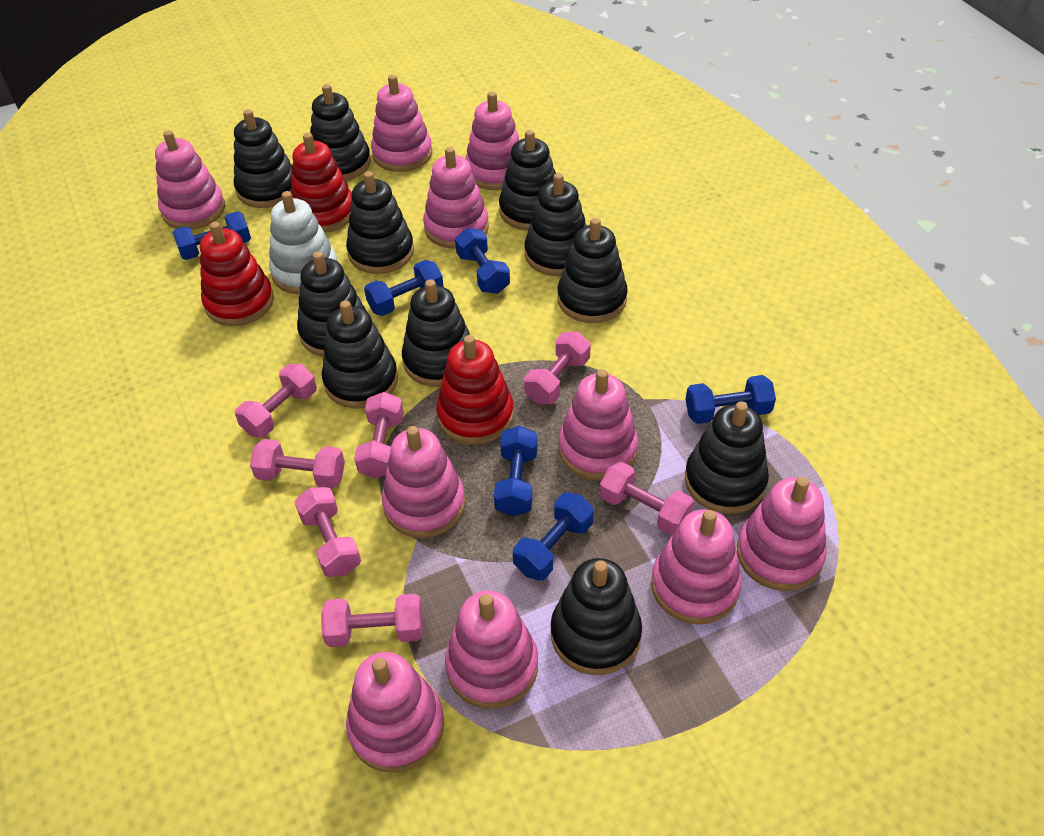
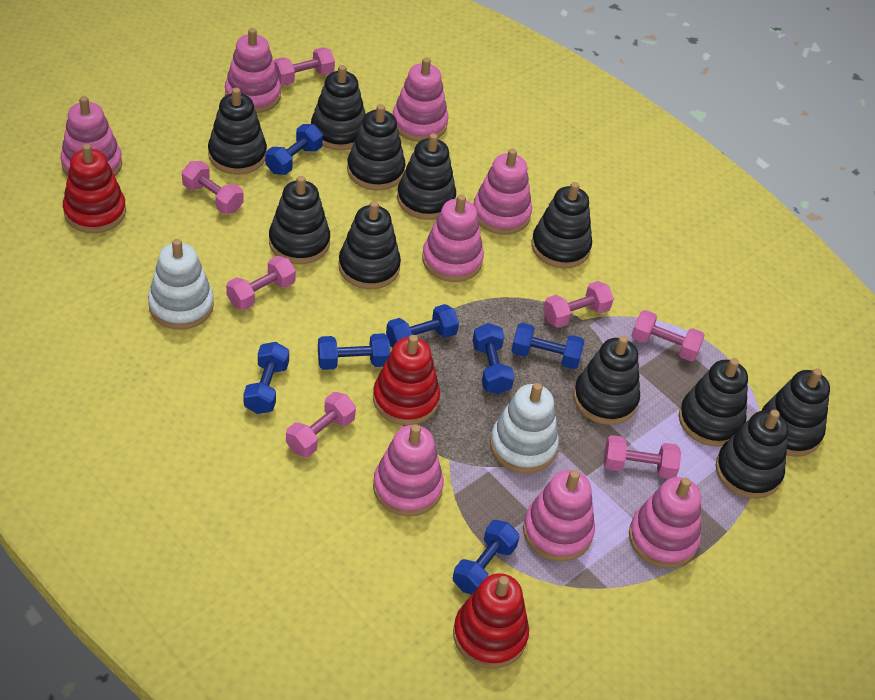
blue dumbbell: 6 -> 7
pink stacking toy: 10 -> 8
white stacking toy: 1 -> 2

